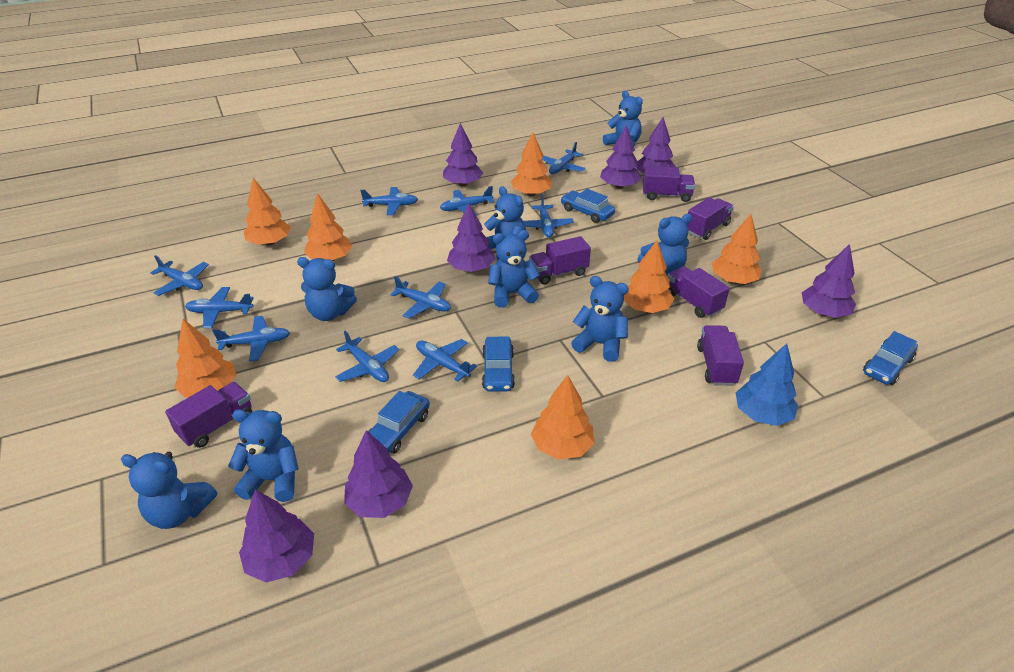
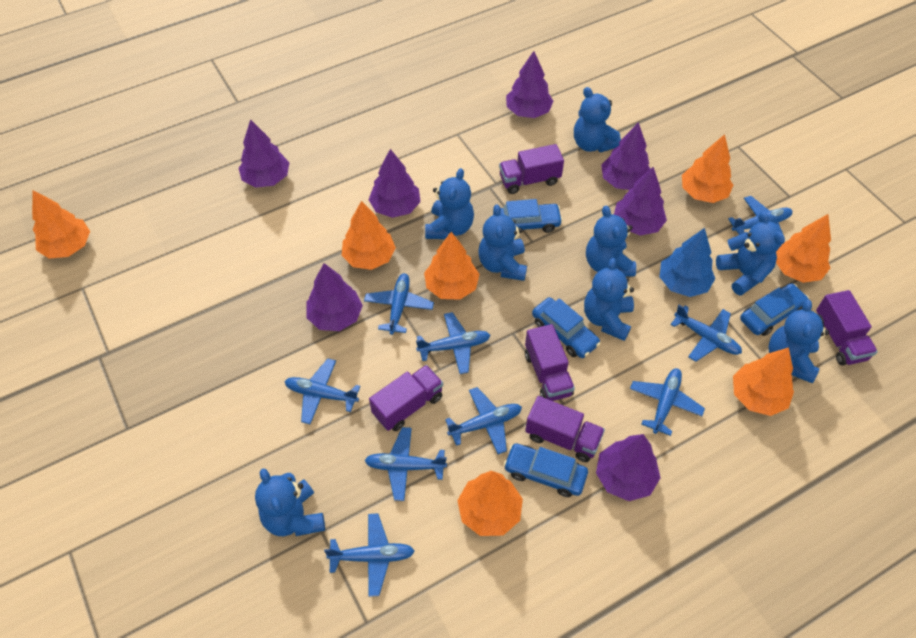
blue plane: 10 -> 9
purple truck: 6 -> 5

